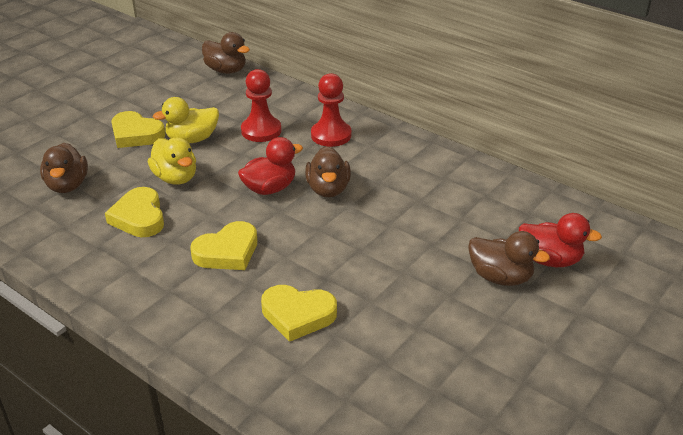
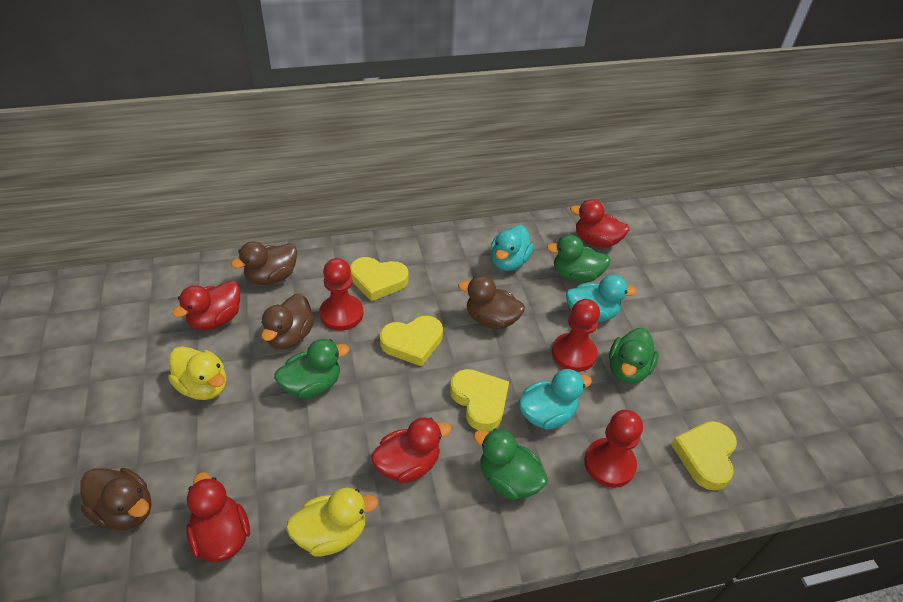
green duck: 0 -> 4
red duck: 2 -> 4
red pawn: 2 -> 3
turquoise duck: 0 -> 3

